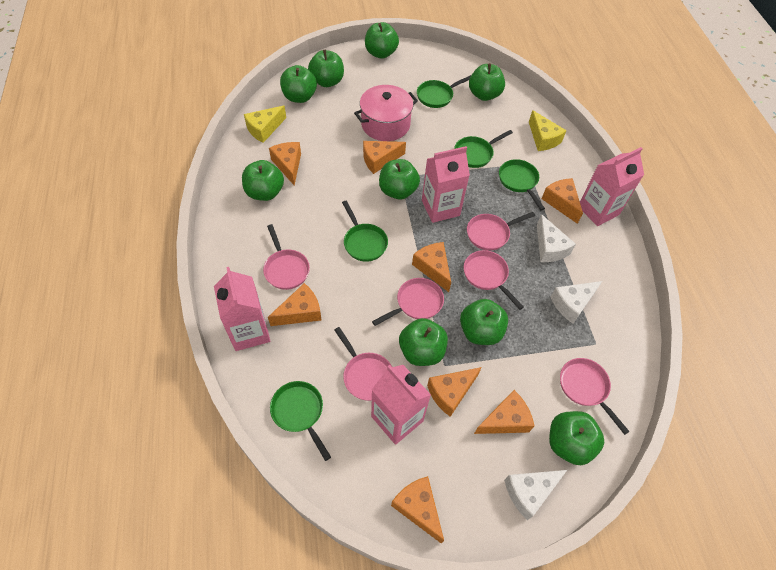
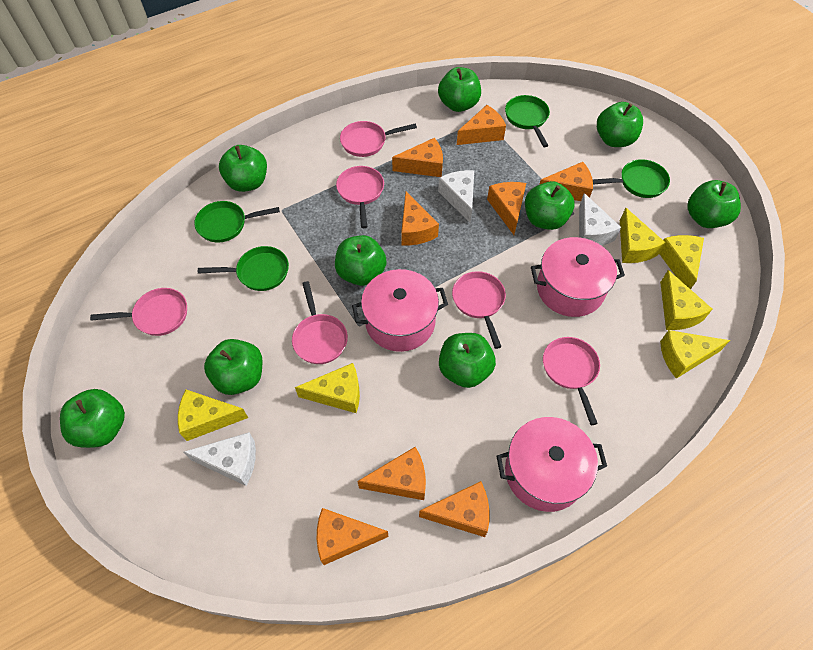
green pan: 5 -> 4
pink carton: 4 -> 0
pink pot: 1 -> 3
yellow cheese: 2 -> 6

